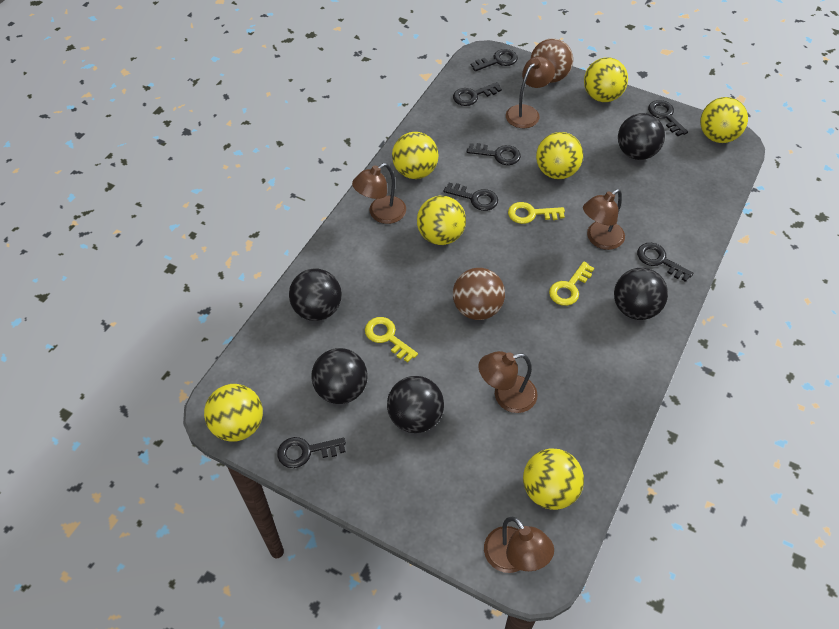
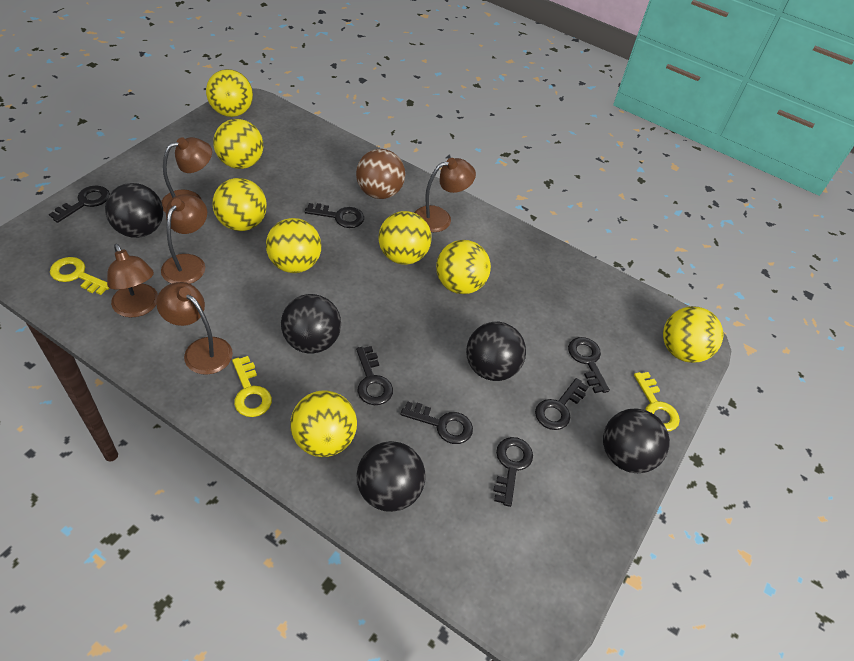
brown ball: 2 -> 1
yellow ball: 7 -> 8

